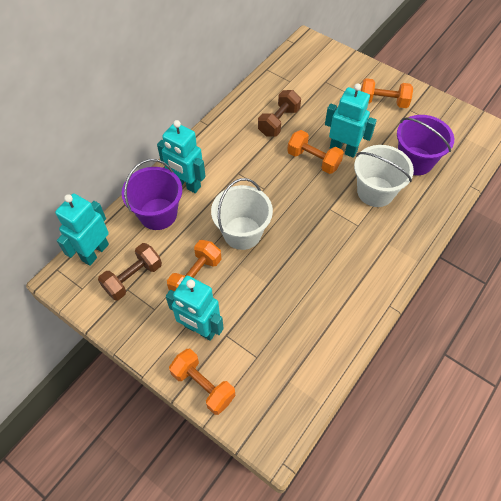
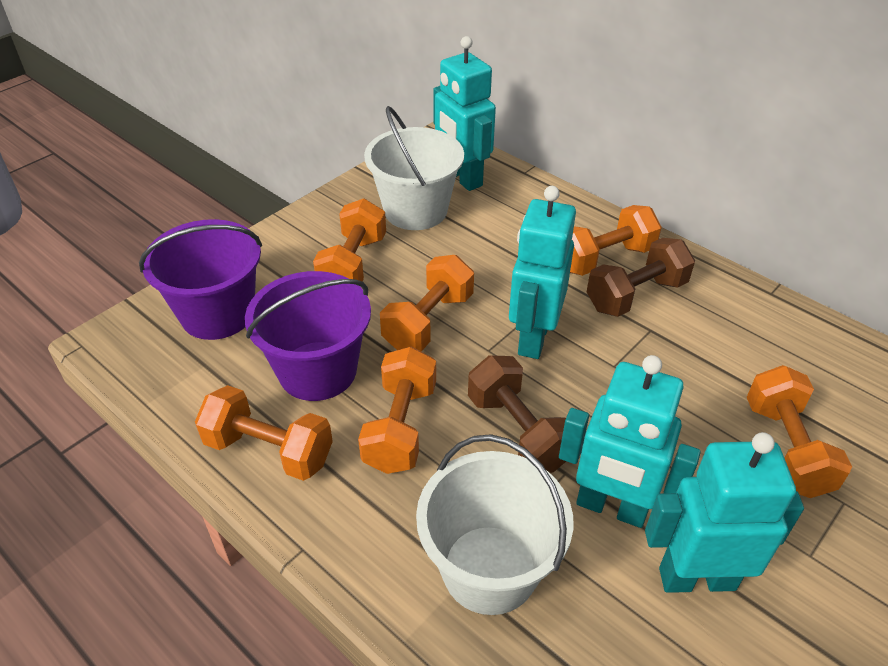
orange dumbbell: 4 -> 6

